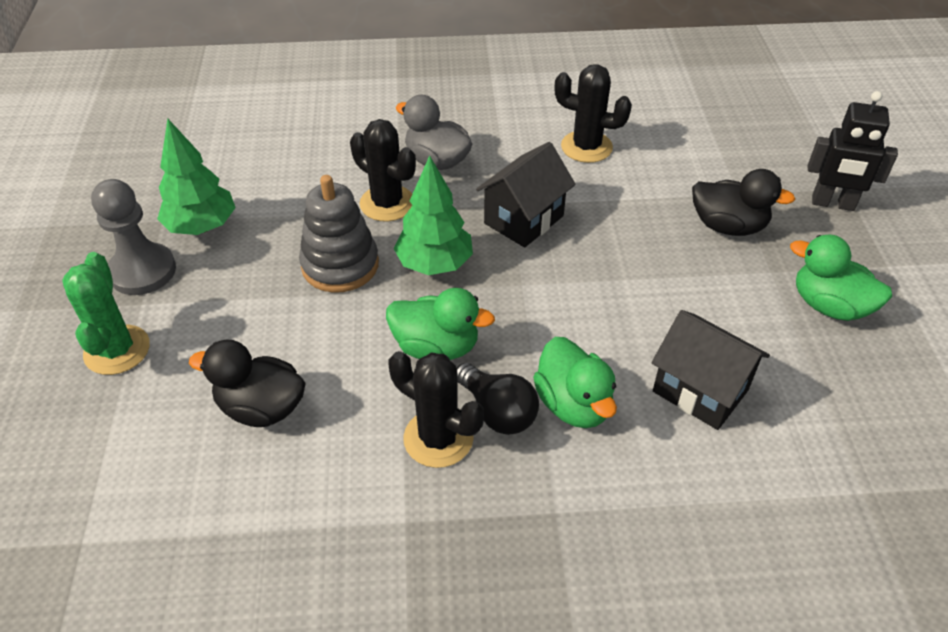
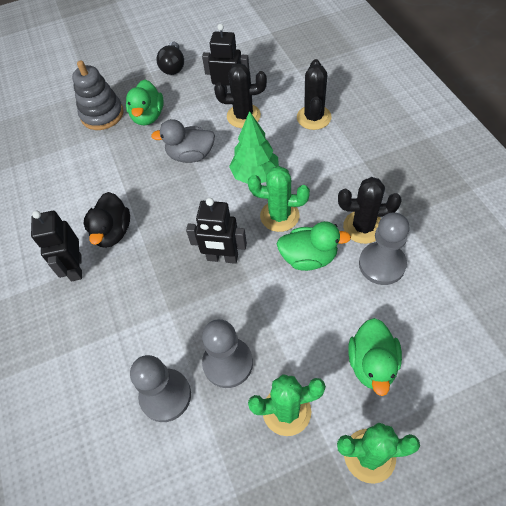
black duck: 2 -> 1
black house: 2 -> 0
black robot: 1 -> 3
green cactus: 1 -> 3
green tree: 2 -> 1
grey pawn: 1 -> 3

